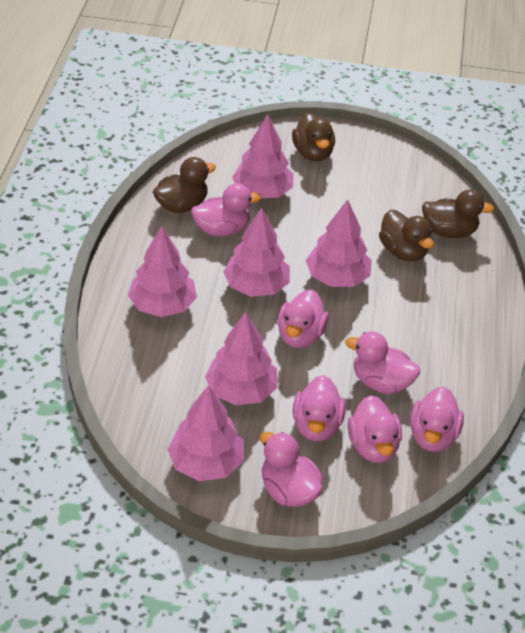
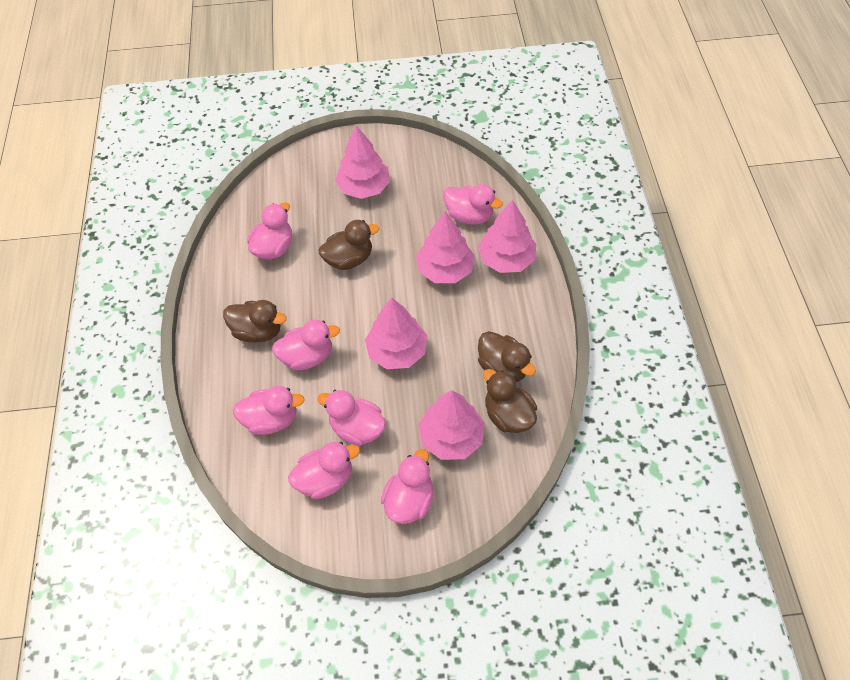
pink tree: 6 -> 5

